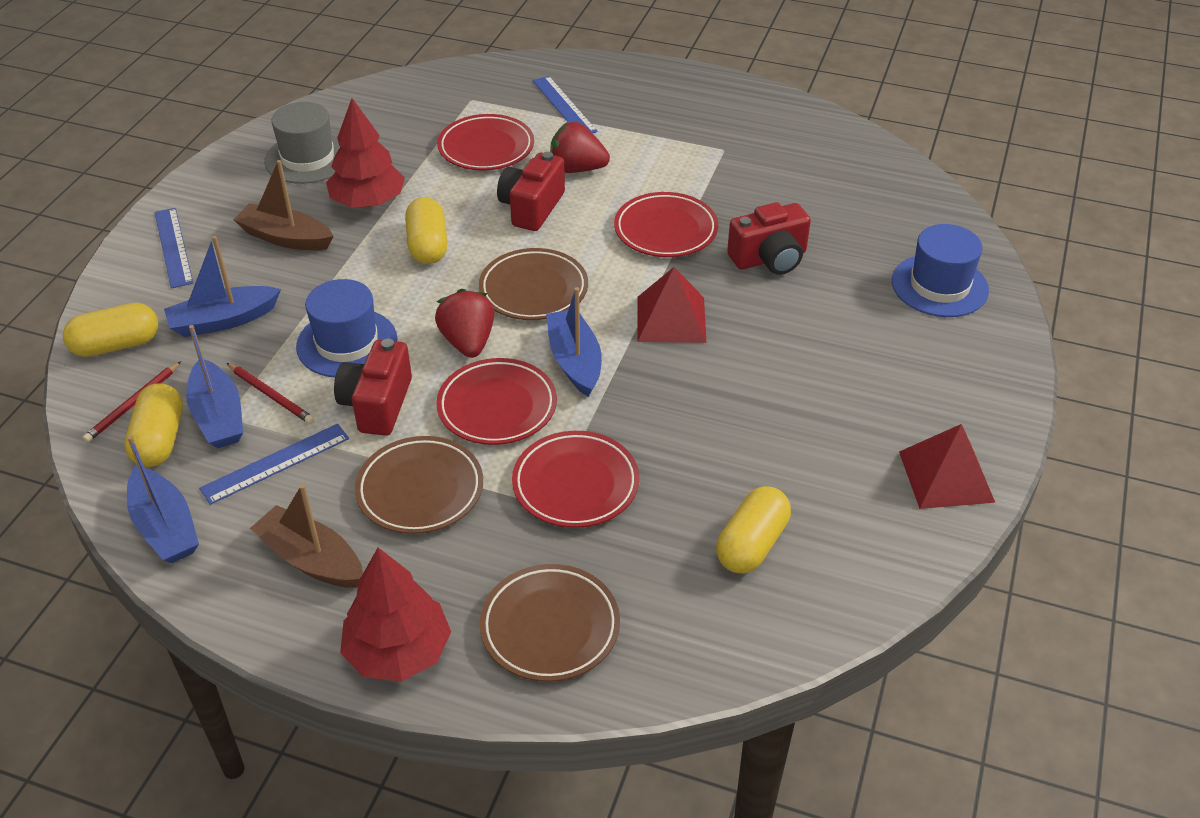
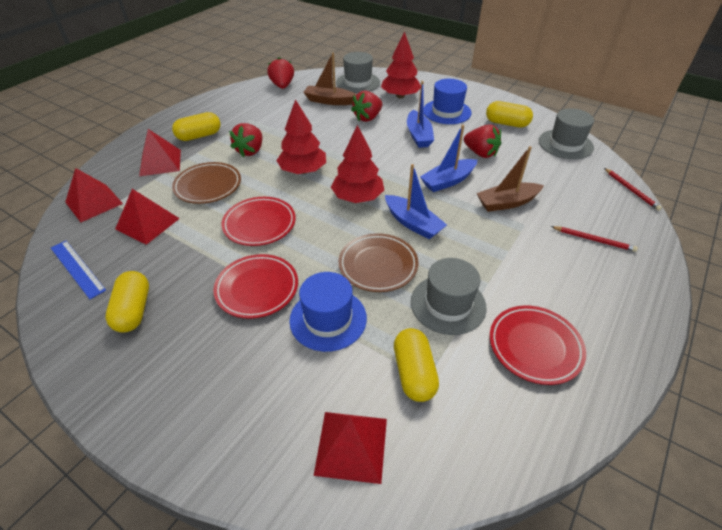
blue boat: 4 -> 3
blue ruler: 3 -> 1
brown plate: 3 -> 2
grey hat: 1 -> 3
red camera: 3 -> 0
red plate: 4 -> 3
red pyramid: 2 -> 4
red strawberry: 2 -> 4
red tree: 2 -> 3

